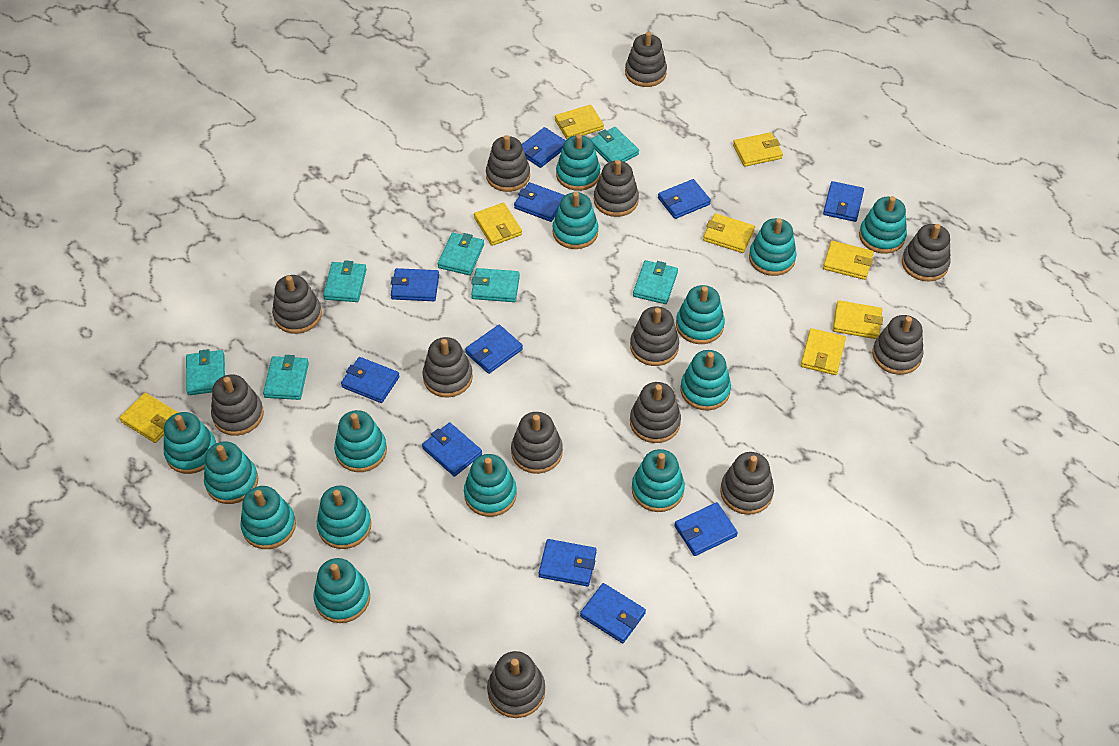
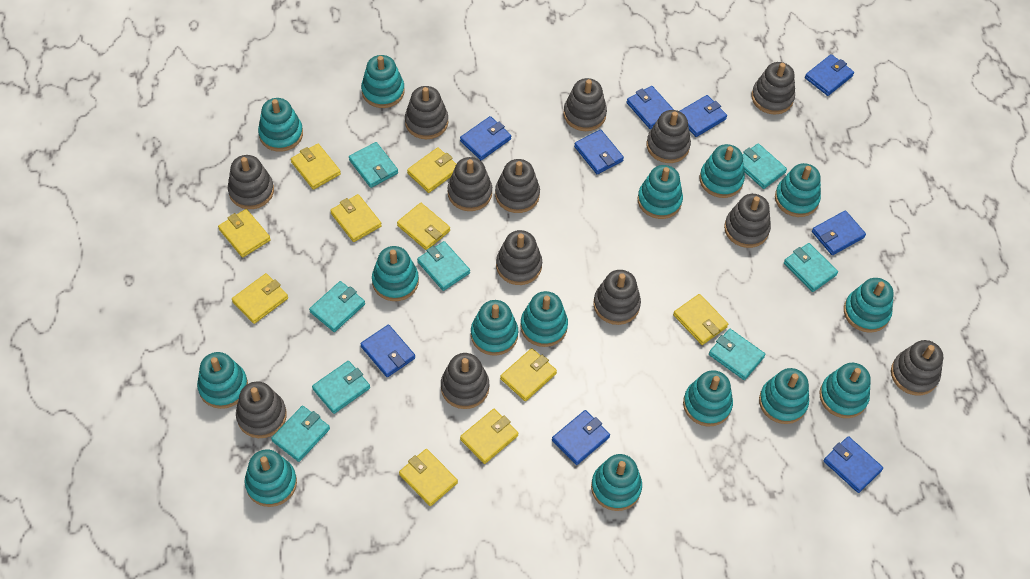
blue wallet: 11 -> 9
turquoise stacking toy: 14 -> 15
turquoise wallet: 7 -> 8
yellow wallet: 8 -> 10

